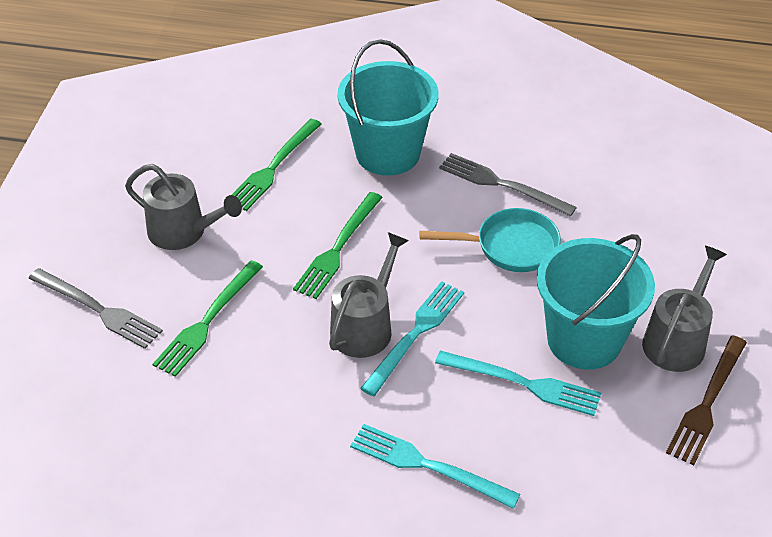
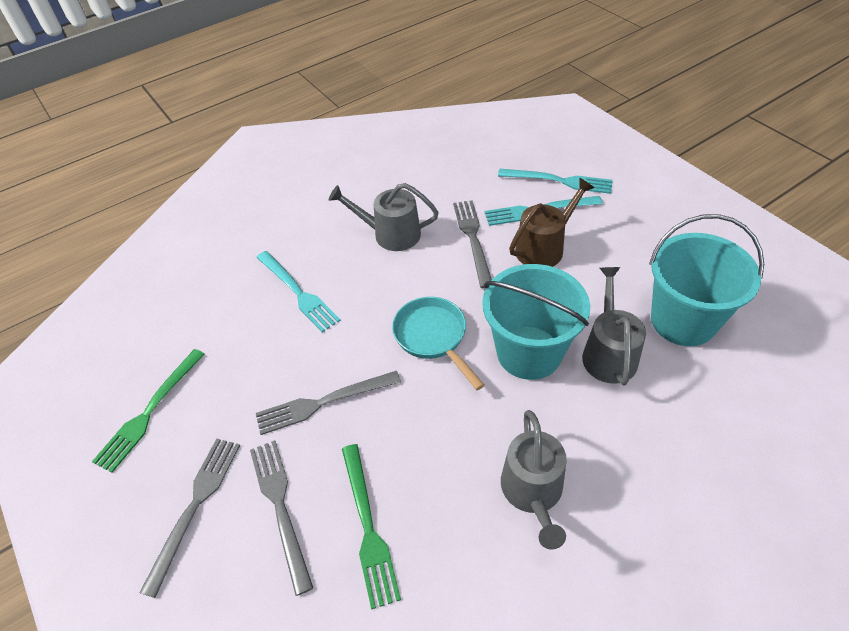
brown fork: 1 -> 0
brown watering can: 0 -> 1
green fork: 3 -> 2
grey fork: 2 -> 4

